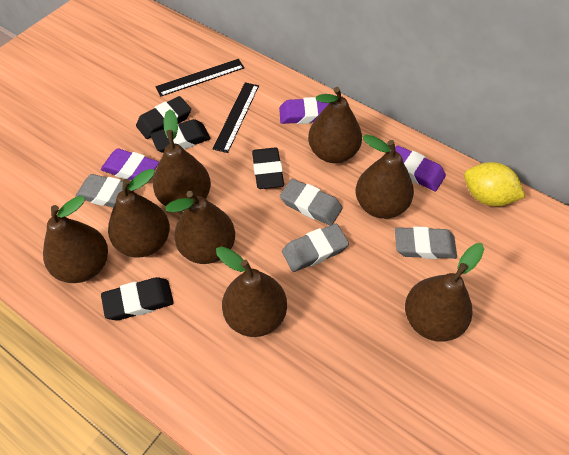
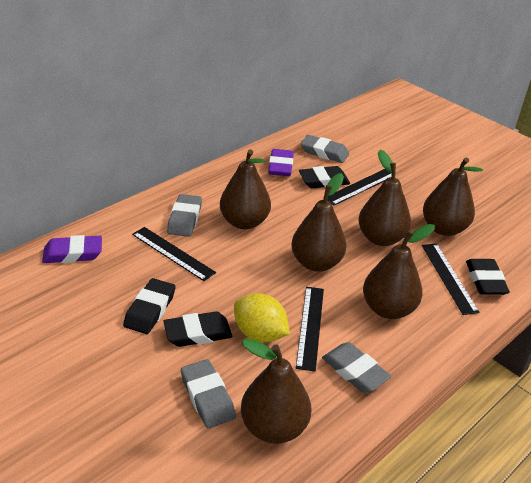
black ruler: 2 -> 4
brown pear: 8 -> 6
purple eraser: 3 -> 2

